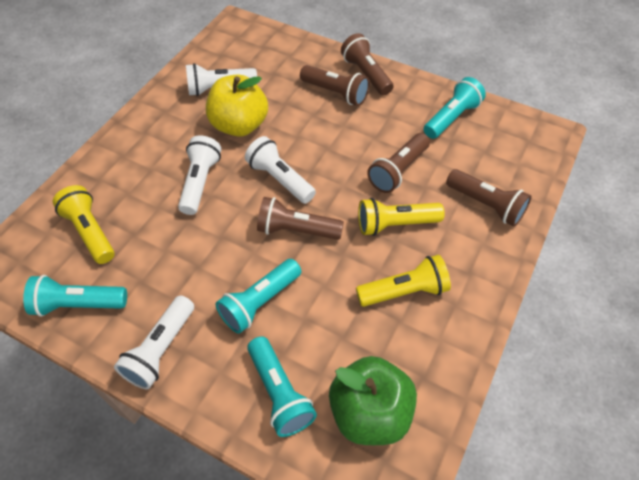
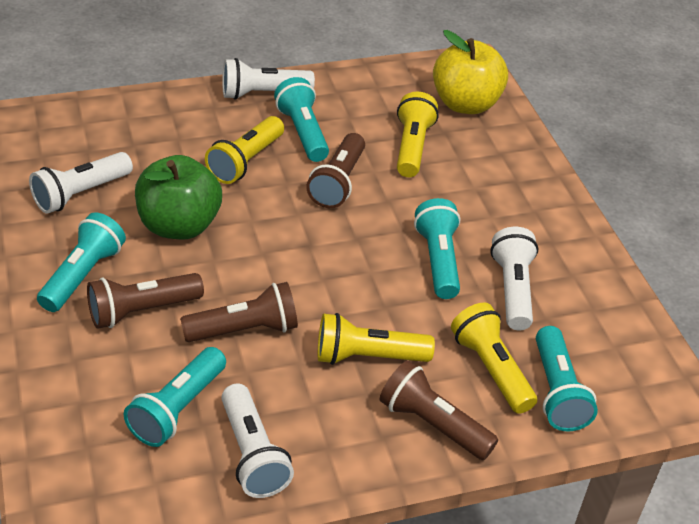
brown flashlight: 5 -> 4
turquoise flashlight: 4 -> 5
yellow flashlight: 3 -> 4

